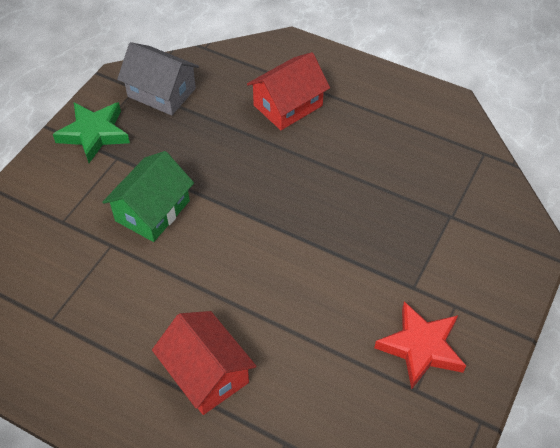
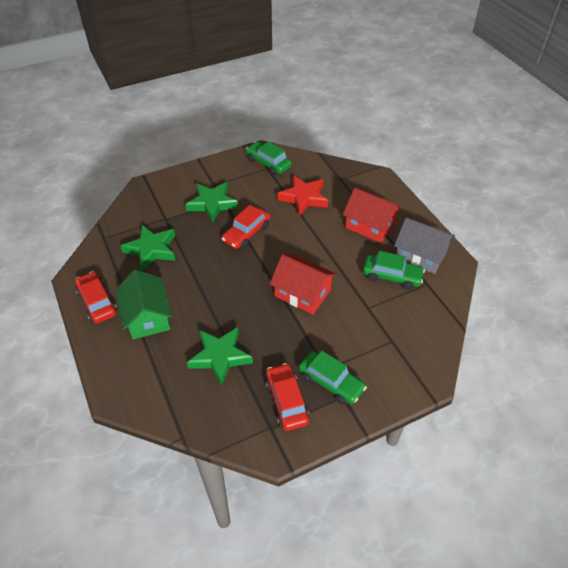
green car: 0 -> 3
green star: 1 -> 3
red car: 0 -> 3

